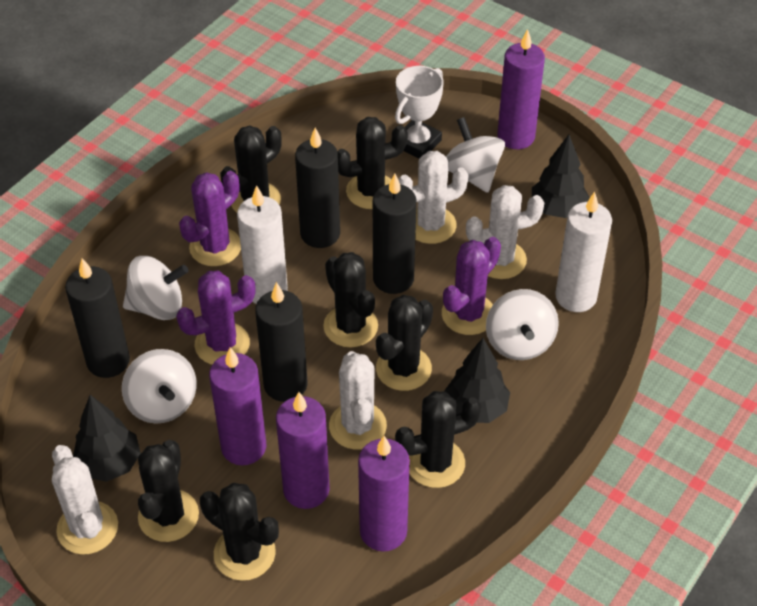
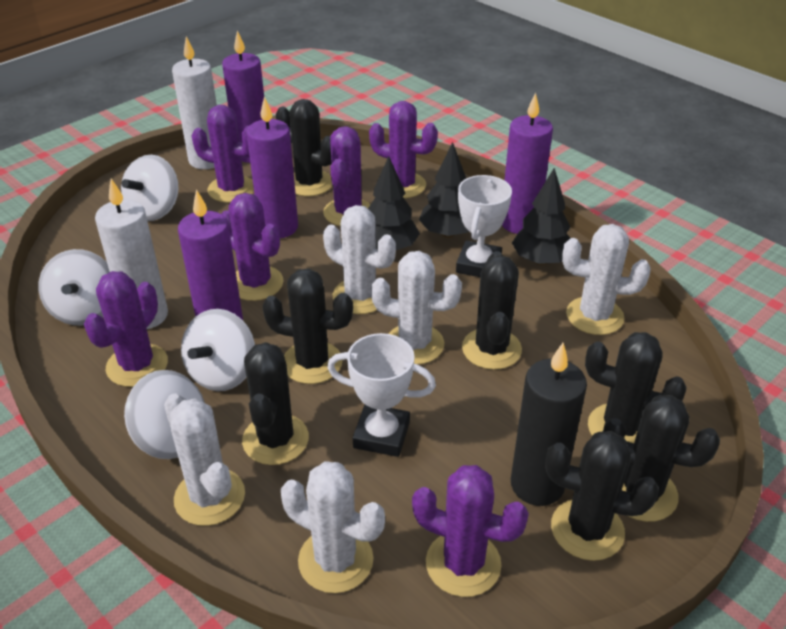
black candle: 4 -> 1
purple cactus: 3 -> 6
white cactus: 4 -> 5
white trophy: 1 -> 2

